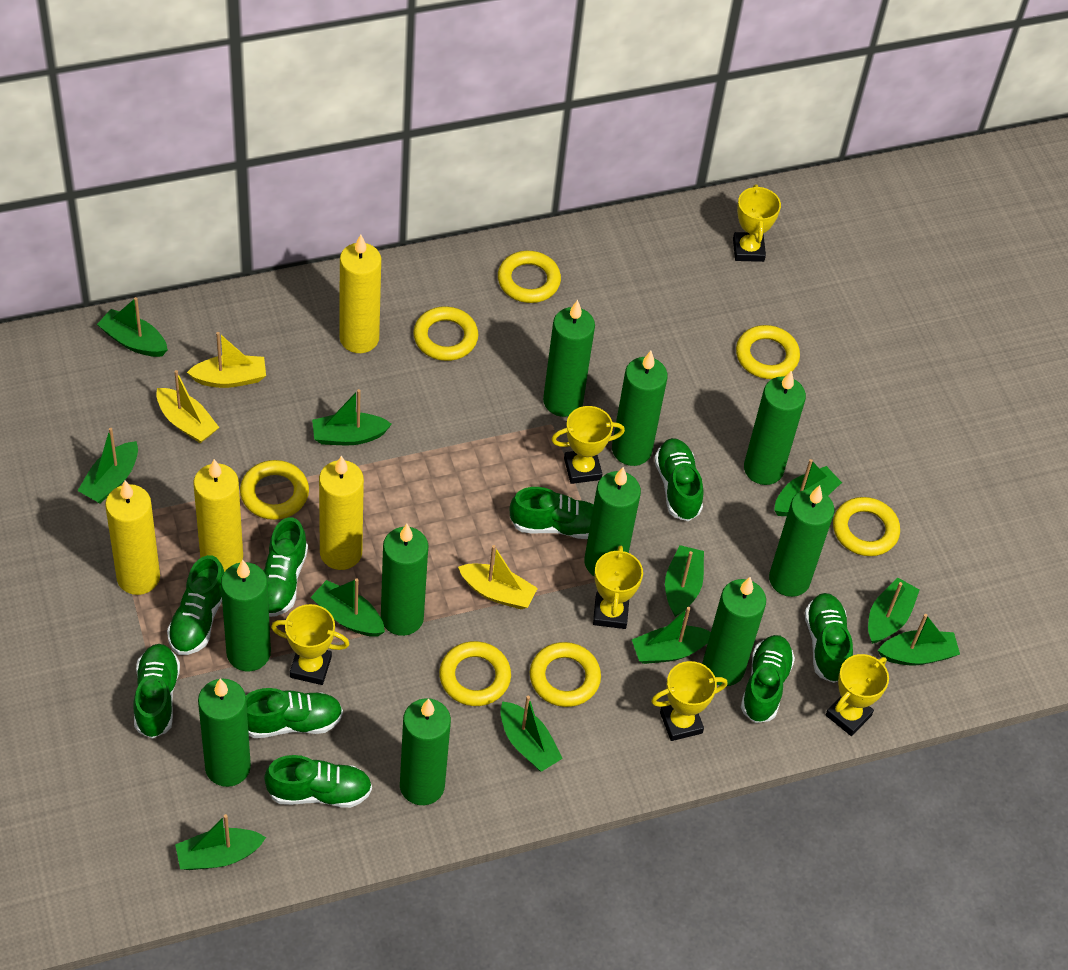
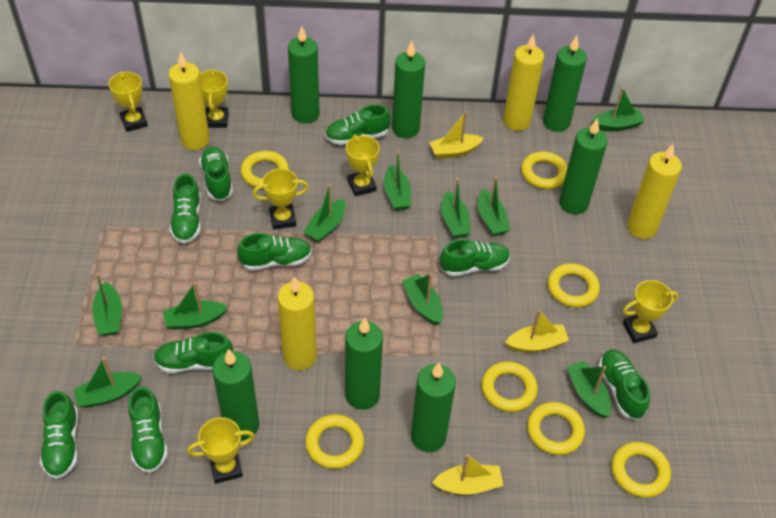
green boat: 11 -> 10
green candle: 10 -> 7

